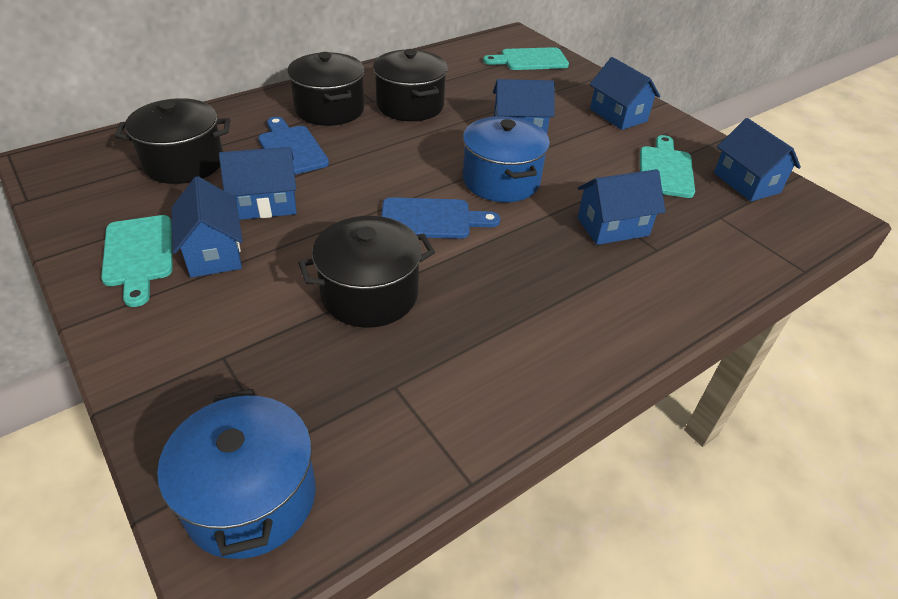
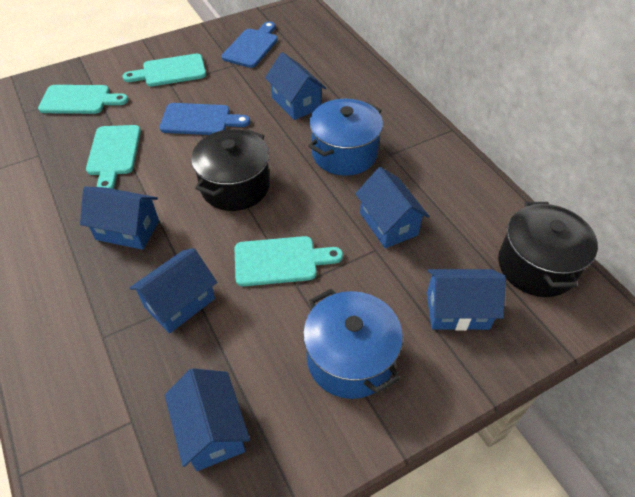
black pot: 4 -> 2
turquoise cutting board: 3 -> 4

